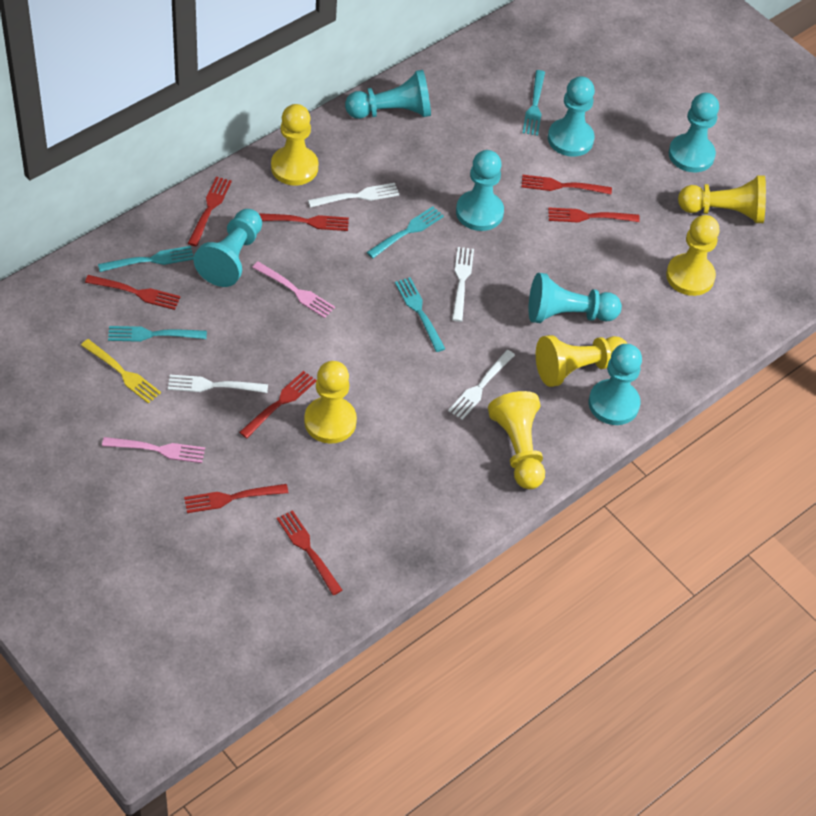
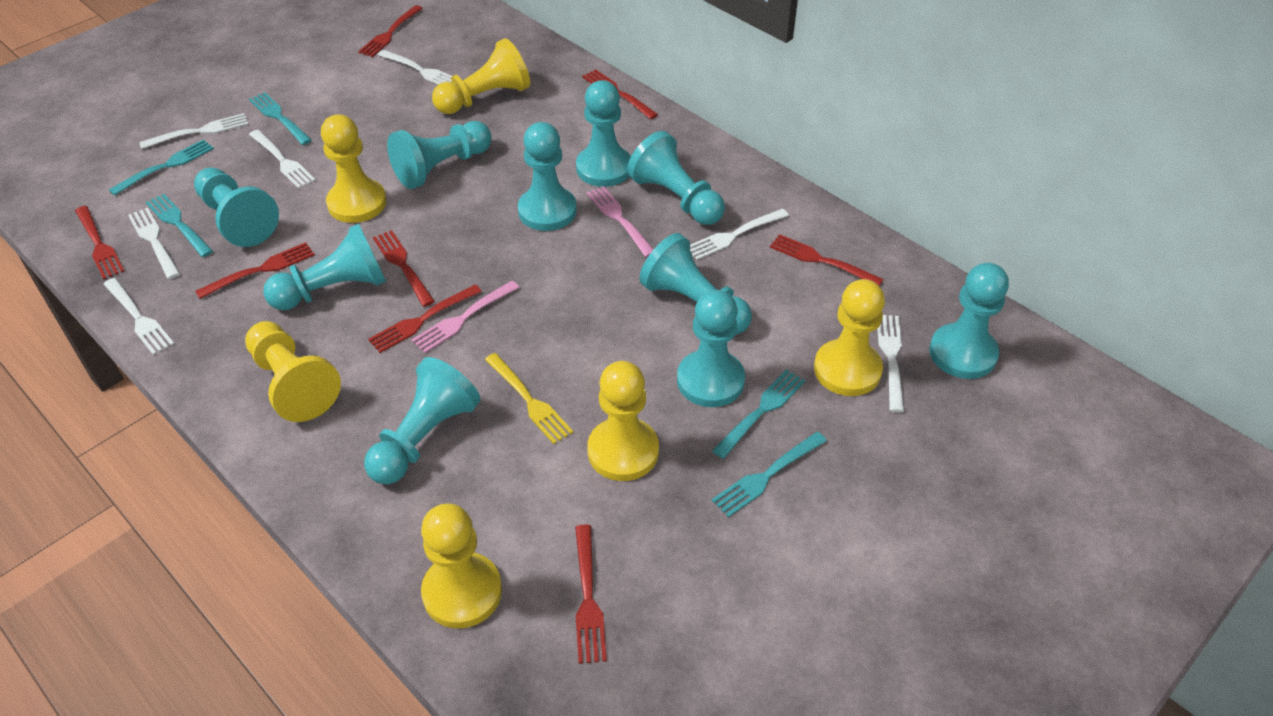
turquoise pawn: 7 -> 10
white fork: 4 -> 7

